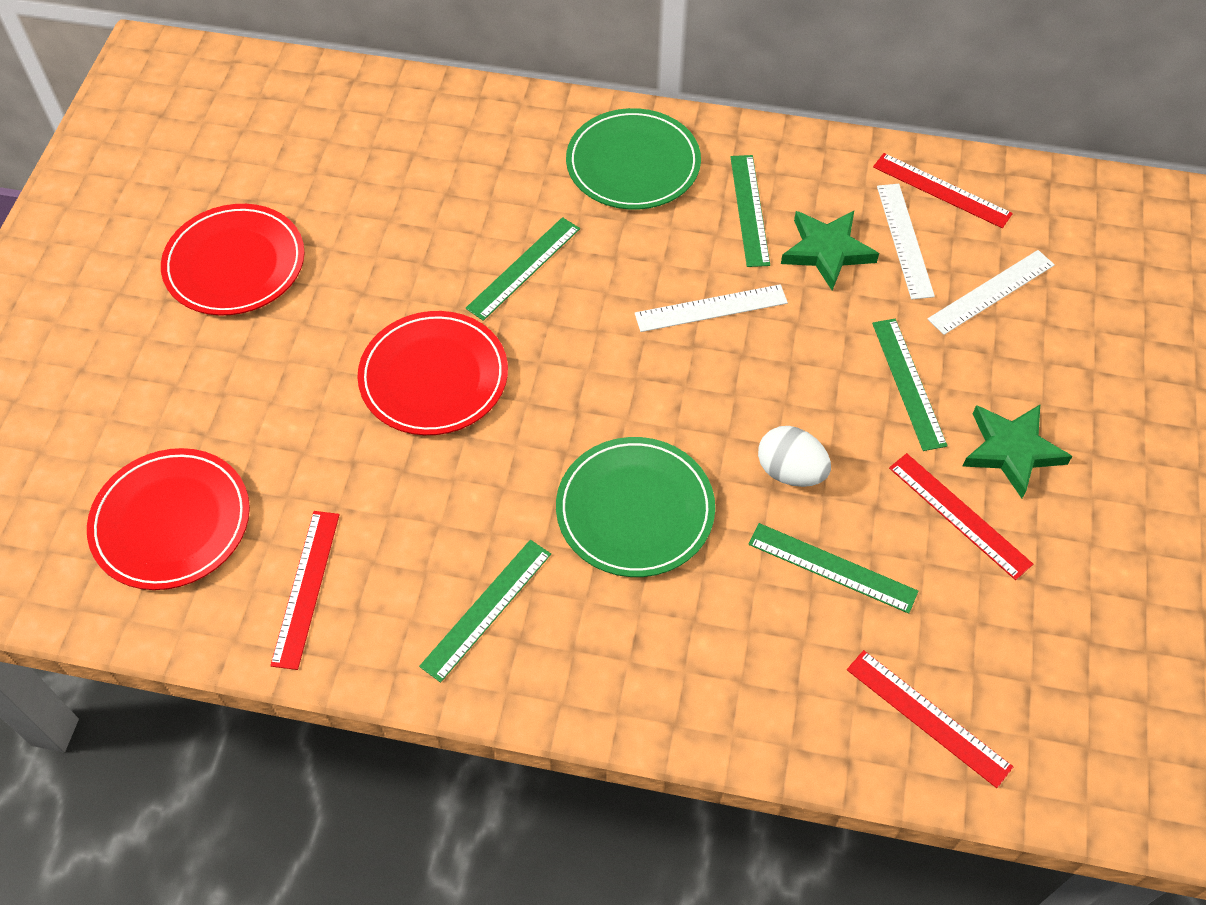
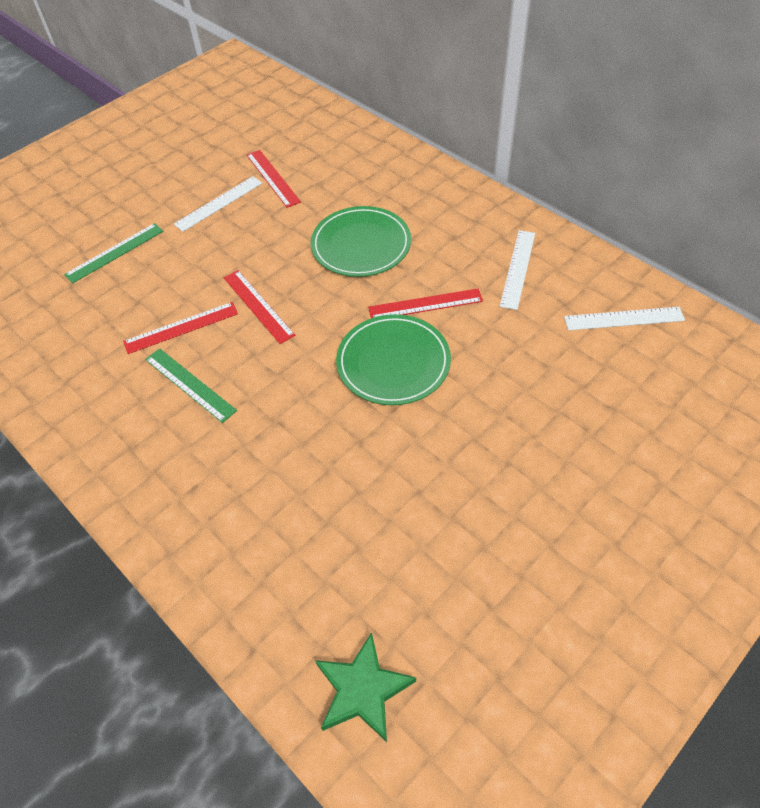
green ruler: 5 -> 2
green star: 2 -> 1
red plate: 3 -> 0
white egg: 1 -> 0

